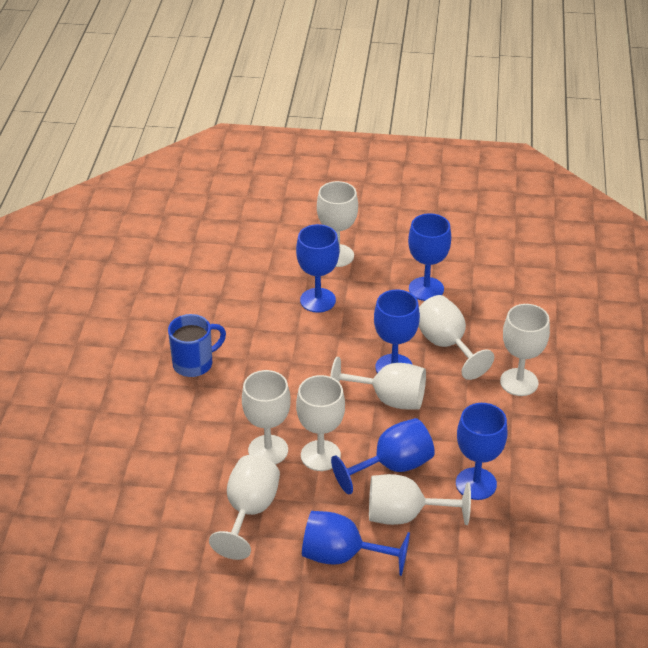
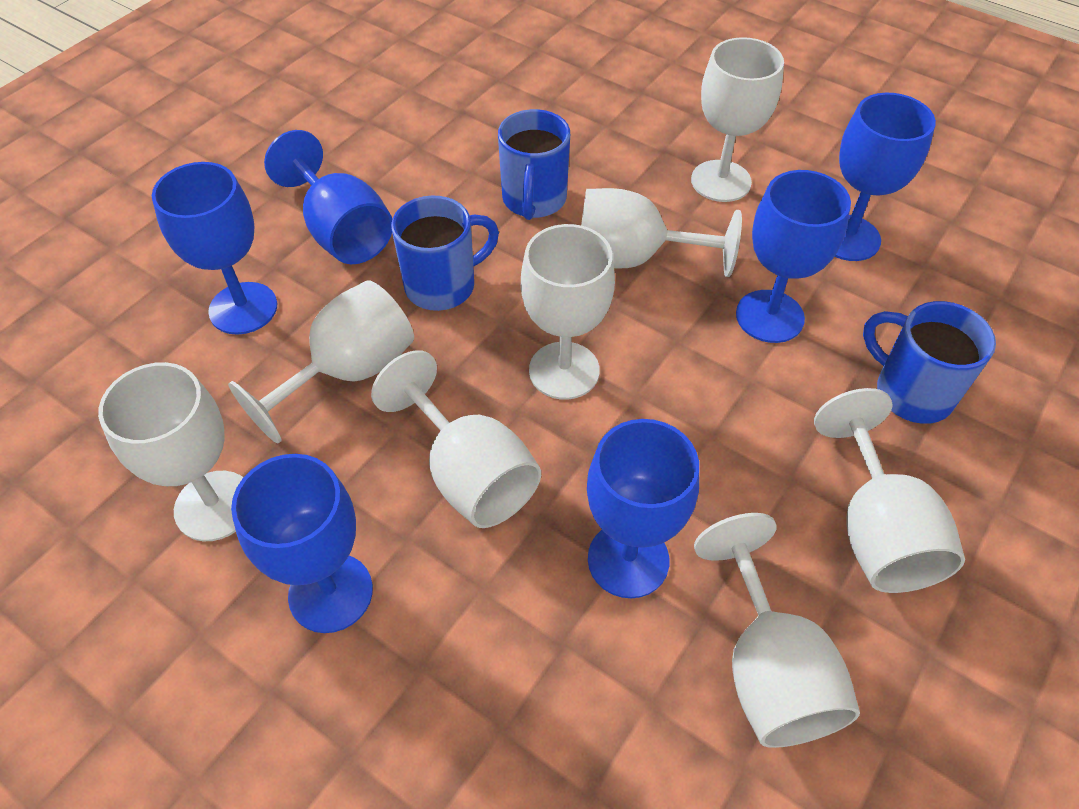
blue mug: 1 -> 3

